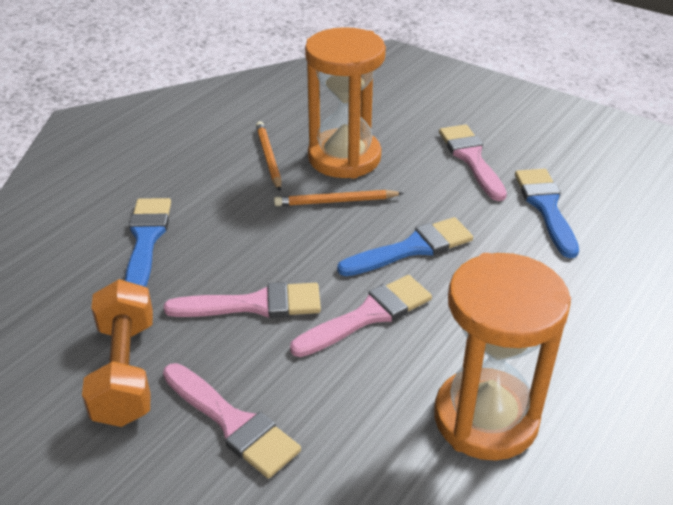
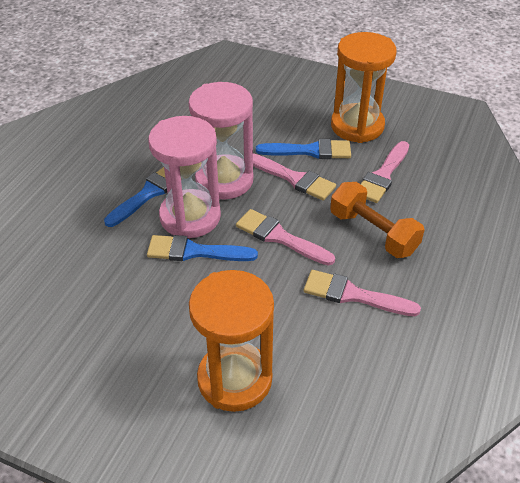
orange pencil: 2 -> 0
pink hourglass: 0 -> 2

